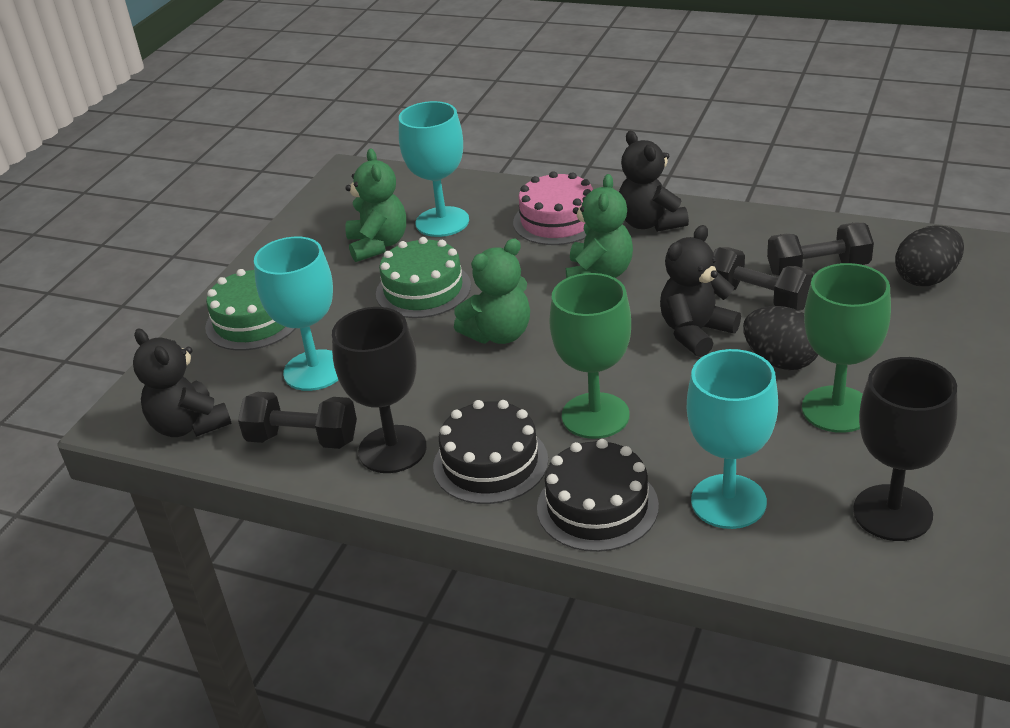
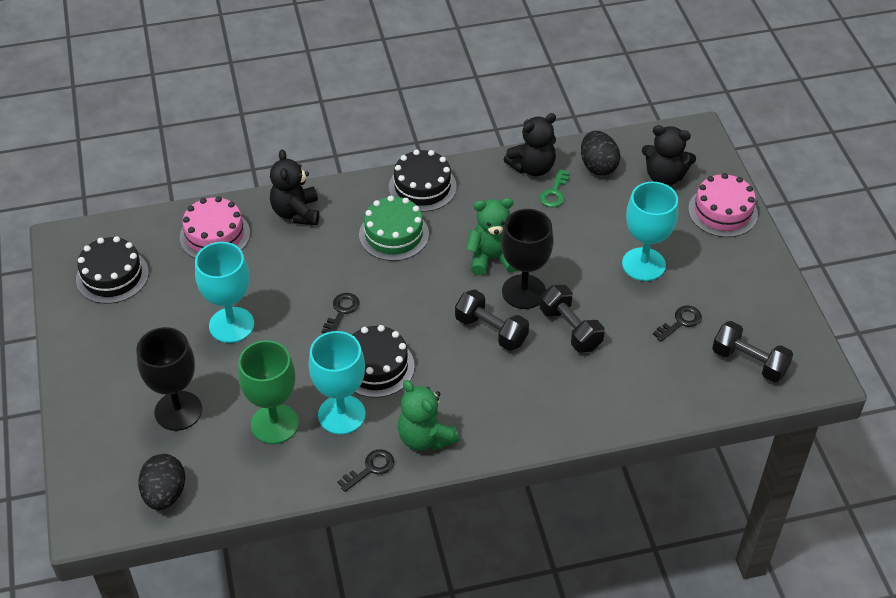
black cake: 2 -> 3
black key: 0 -> 3
green cake: 2 -> 1
green goblet: 2 -> 1
green key: 0 -> 1
green teddy bear: 3 -> 2
pink cake: 1 -> 2

